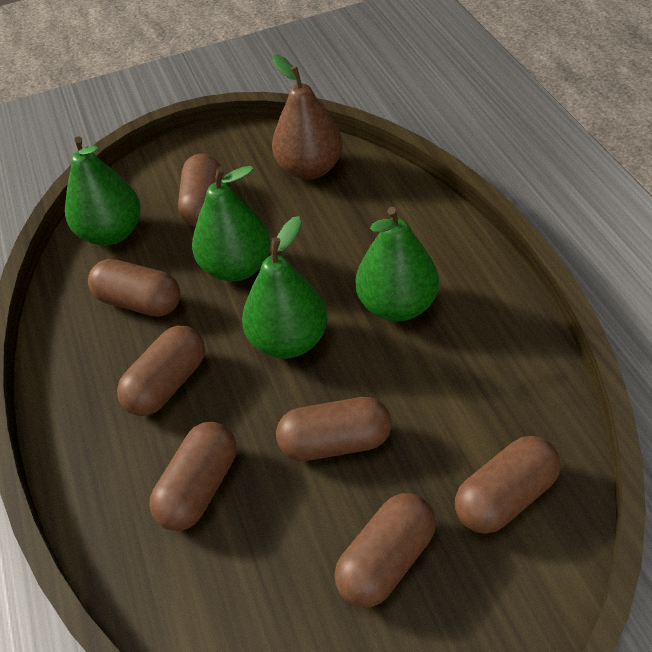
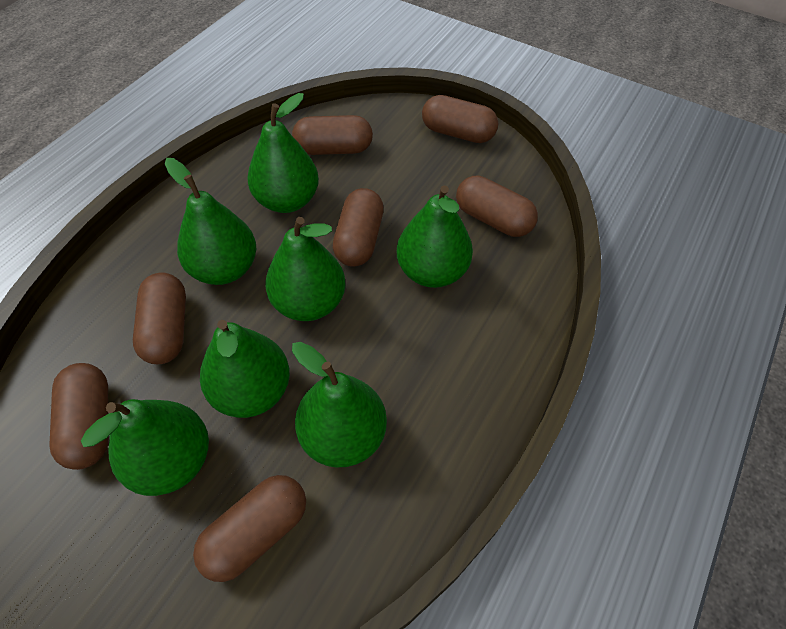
brown pear: 1 -> 0
green pear: 4 -> 7

